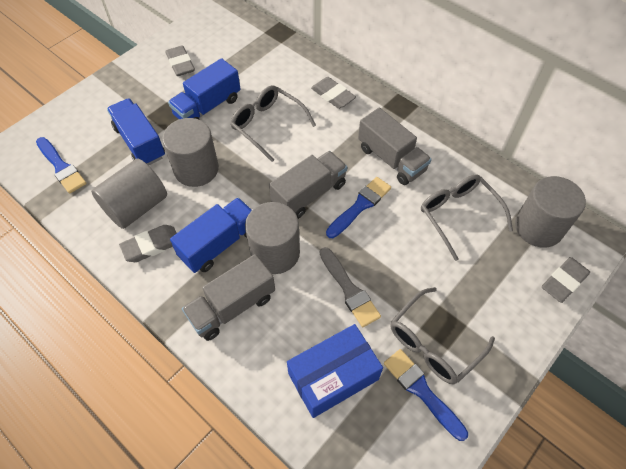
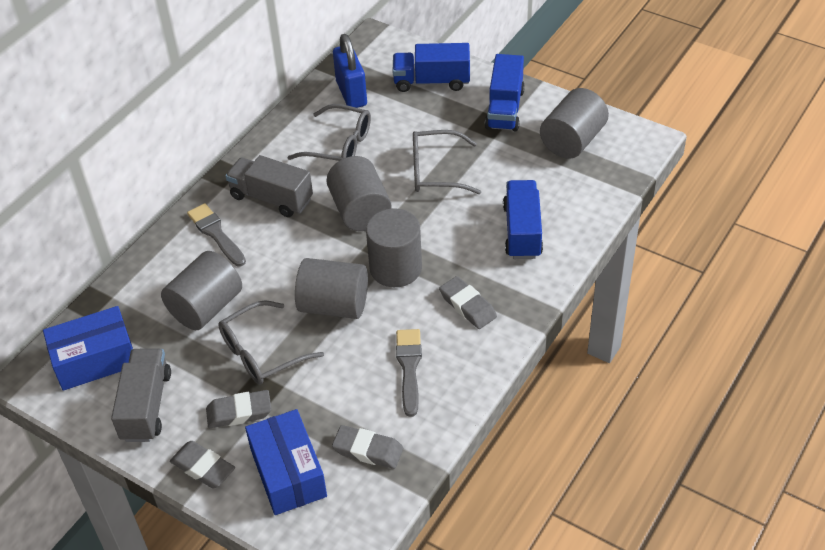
blue box: 1 -> 2
blue brush: 3 -> 0
blue padlock: 0 -> 1
grey brush: 1 -> 2
grey cylinder: 4 -> 5
grey truck: 3 -> 2

